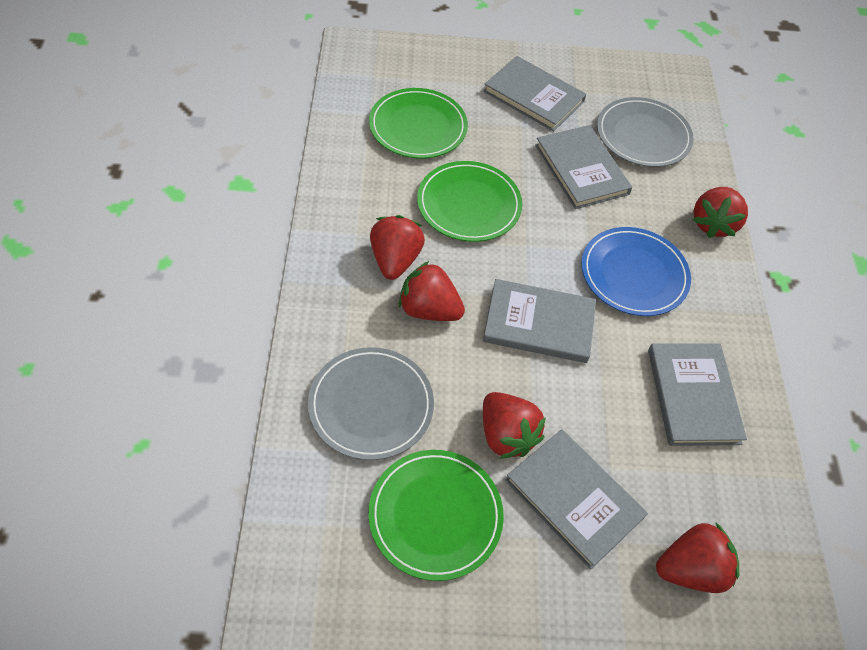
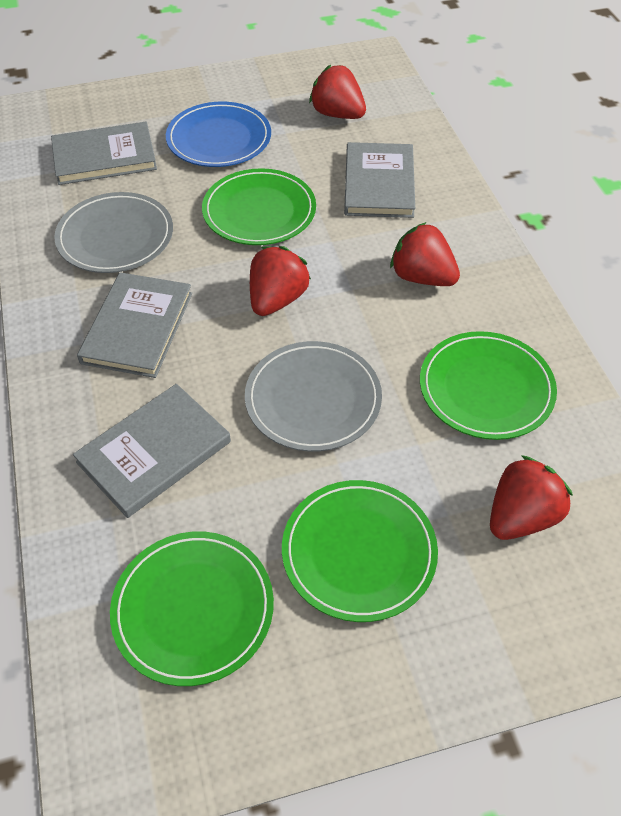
green plate: 3 -> 4
grey book: 5 -> 4
red strawberry: 5 -> 4

